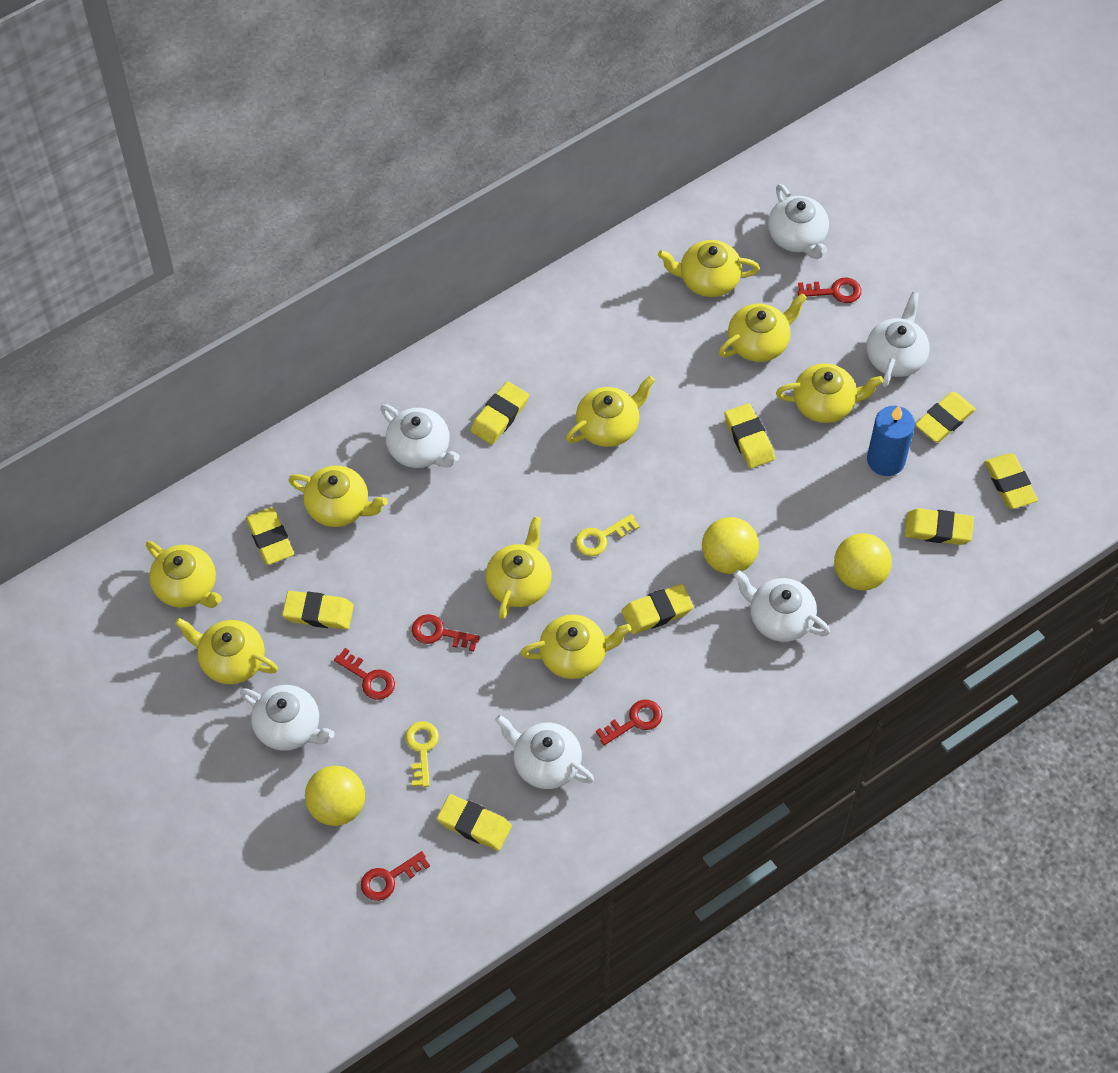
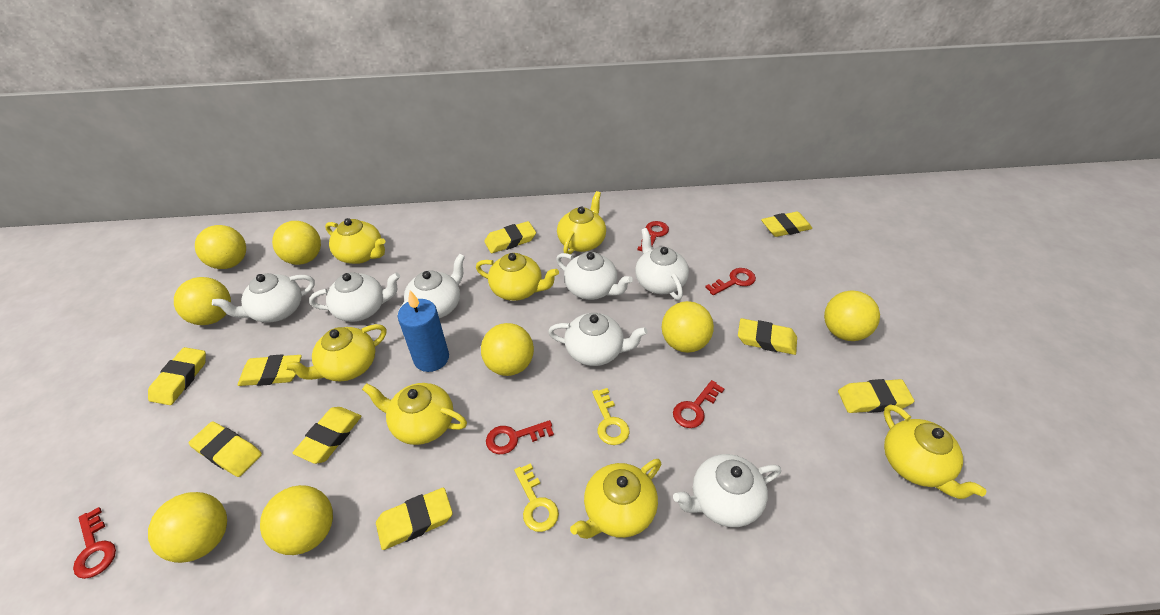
white teapot: 6 -> 7
yellow ball: 3 -> 8
yellow teapot: 9 -> 7

